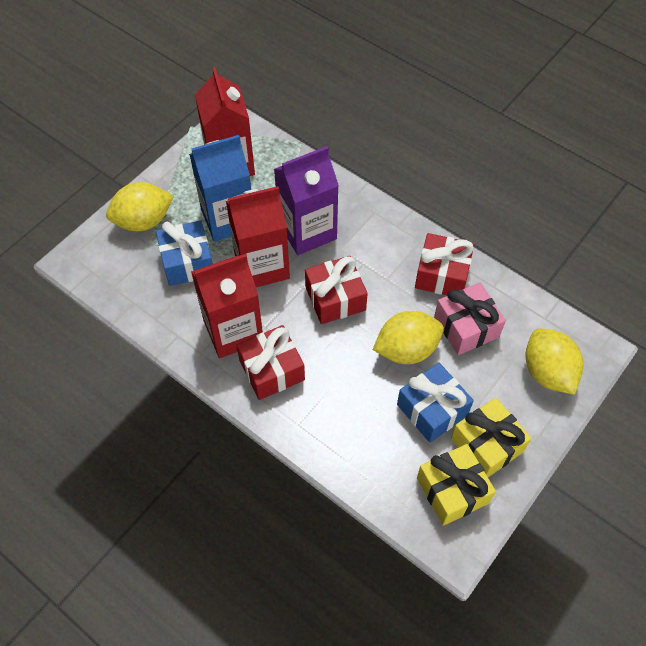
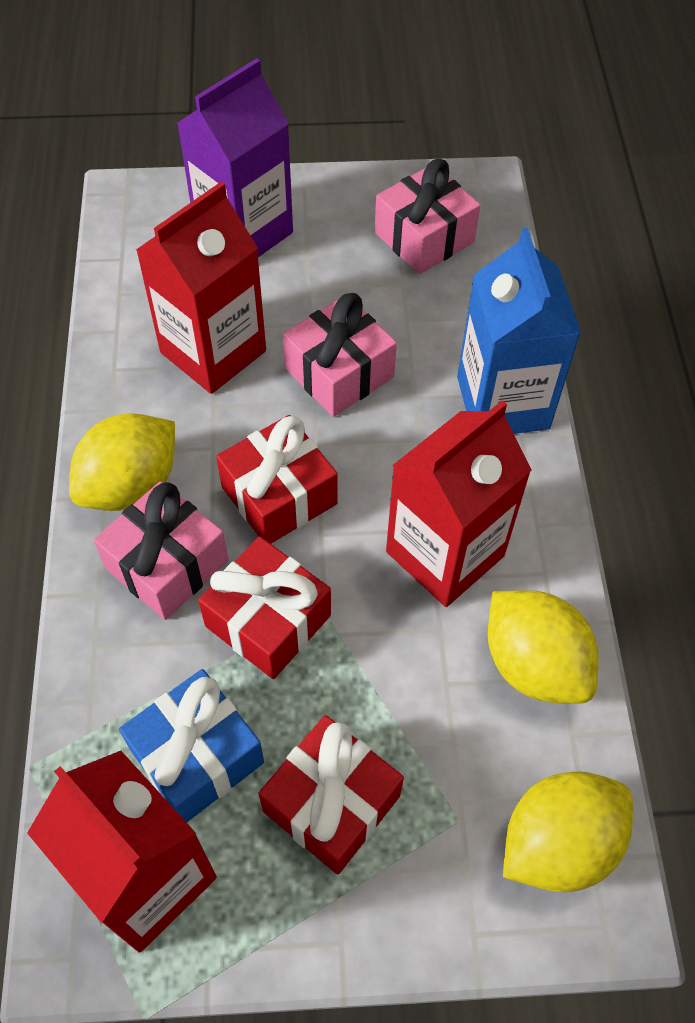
blue gift: 2 -> 1
pink gift: 1 -> 3
yellow gift: 2 -> 0

